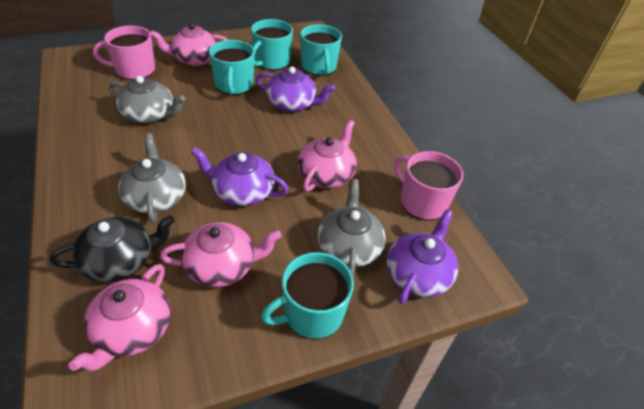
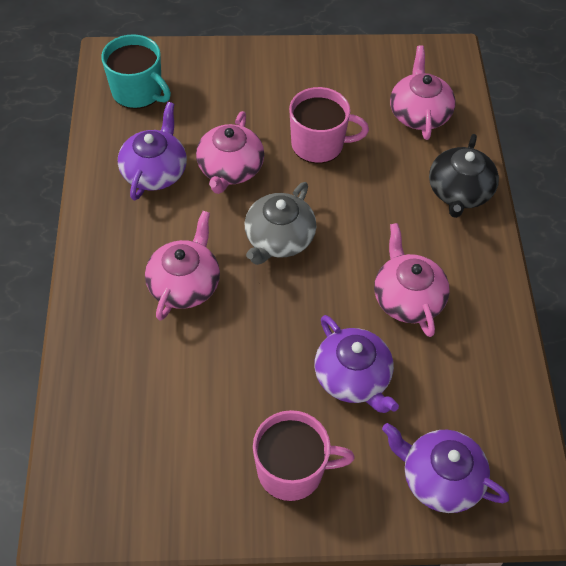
grey teapot: 3 -> 1
turquoise mug: 4 -> 1

